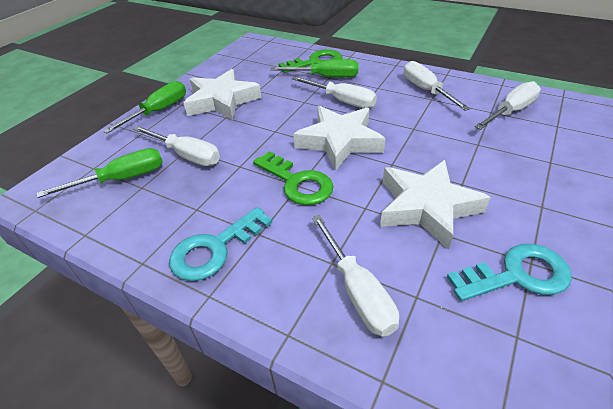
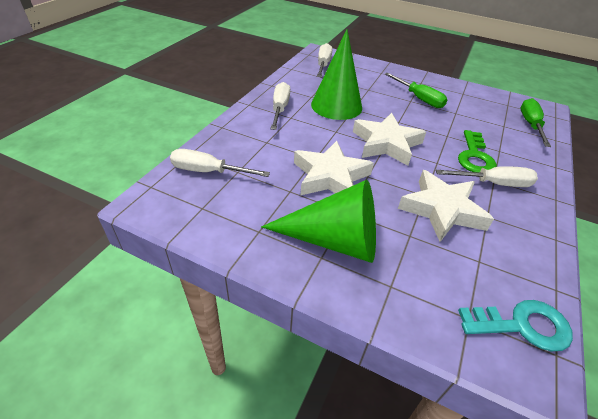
green cone: 0 -> 2
green key: 2 -> 1
green screwdriver: 3 -> 2
turquoise key: 2 -> 1
white screwdriver: 5 -> 4

